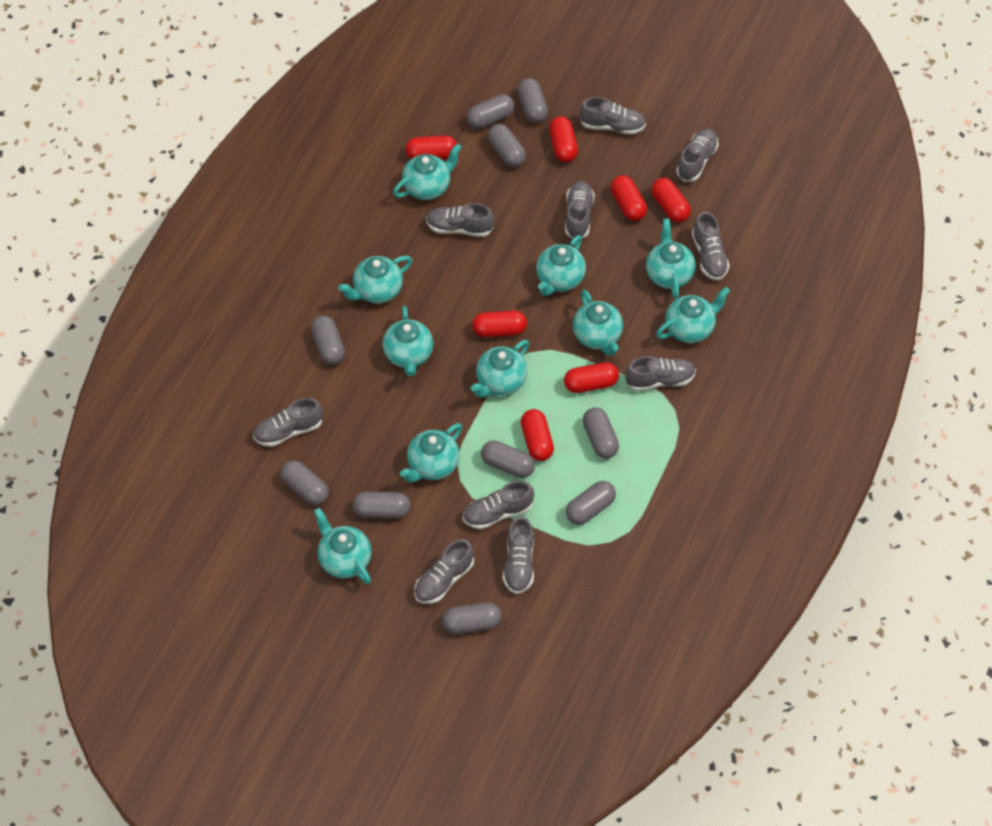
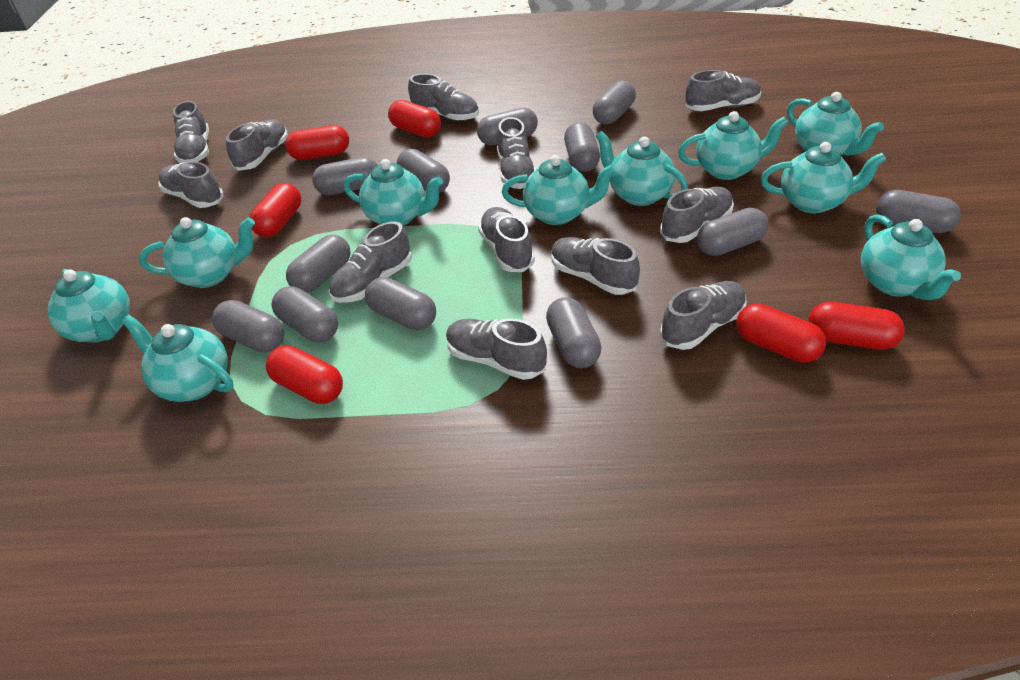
grey capsule: 10 -> 12
grey shoe: 10 -> 12
red capsule: 7 -> 6

